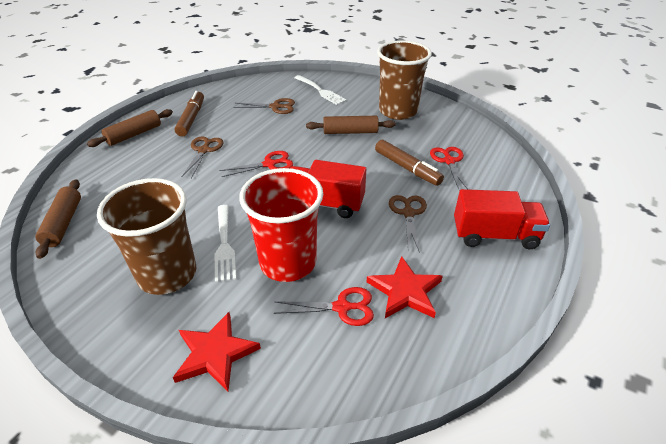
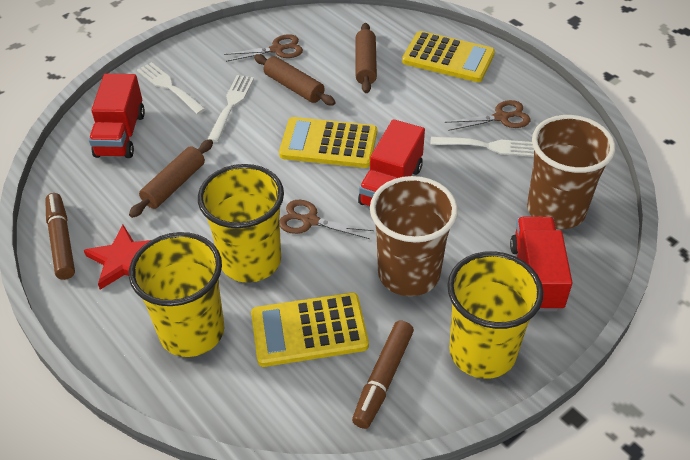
red cup: 1 -> 0
red scissors: 3 -> 0
red star: 2 -> 1
red truck: 2 -> 3
white fork: 2 -> 3
yellow calculator: 0 -> 3
yellow cup: 0 -> 3

